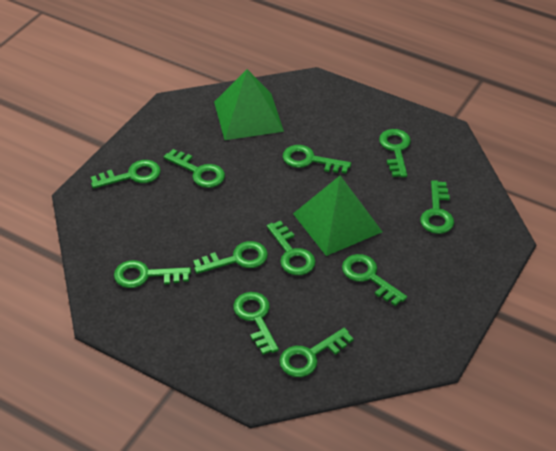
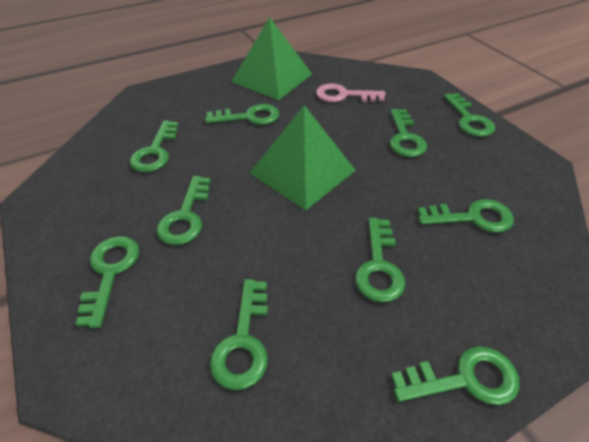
green key: 11 -> 10
pink key: 0 -> 1

